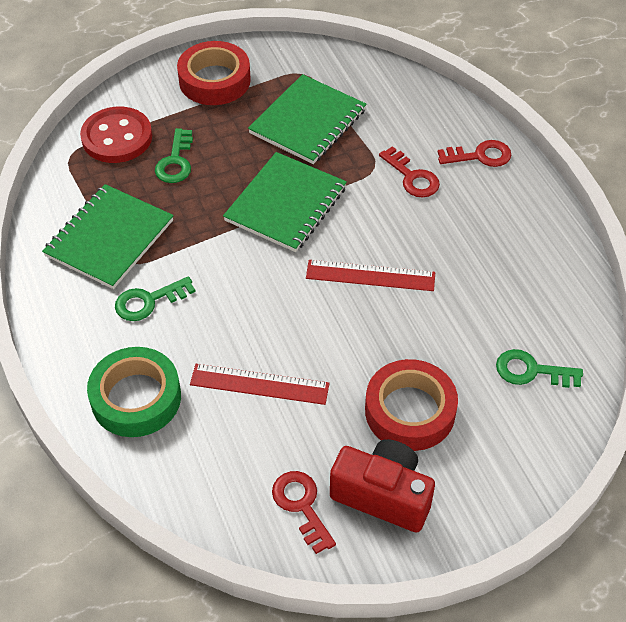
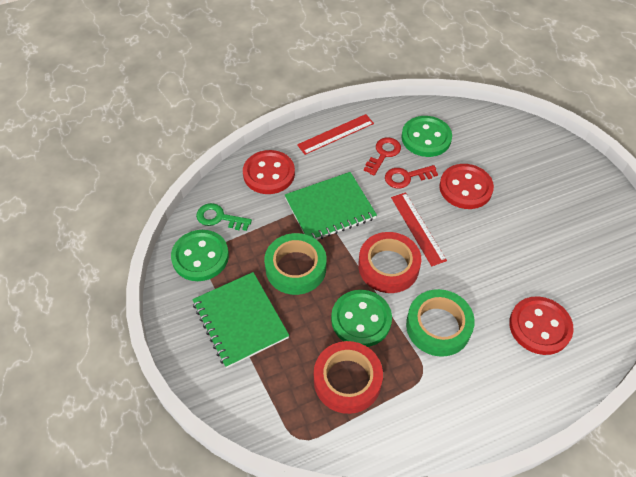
green button: 0 -> 3
green key: 3 -> 1
green notebook: 3 -> 2
green tape: 1 -> 2
red button: 1 -> 3
red camera: 1 -> 0
red key: 3 -> 2

